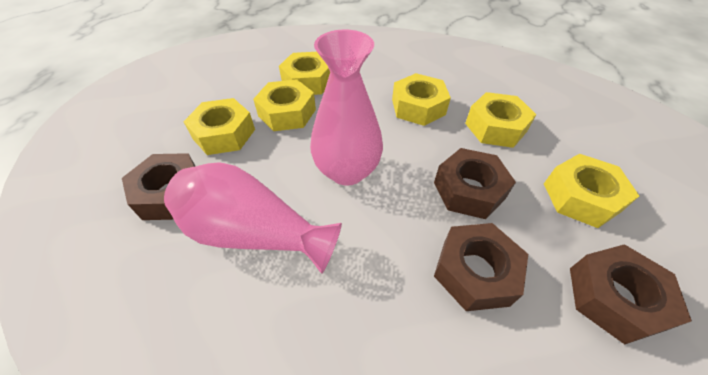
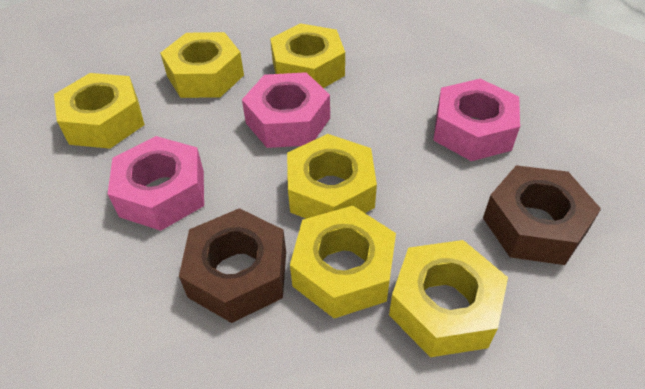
brown nut: 4 -> 2
pink nut: 0 -> 3
pink vase: 2 -> 0

